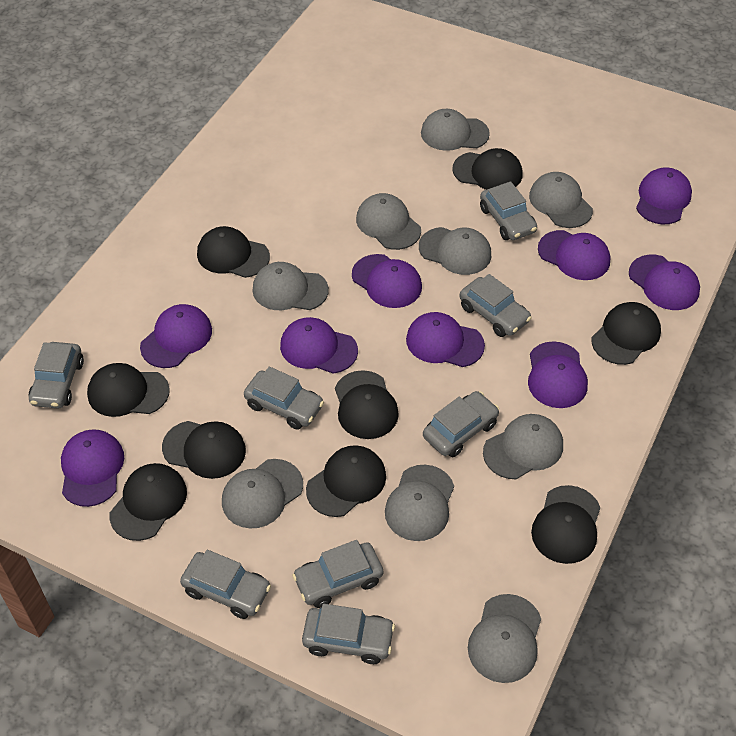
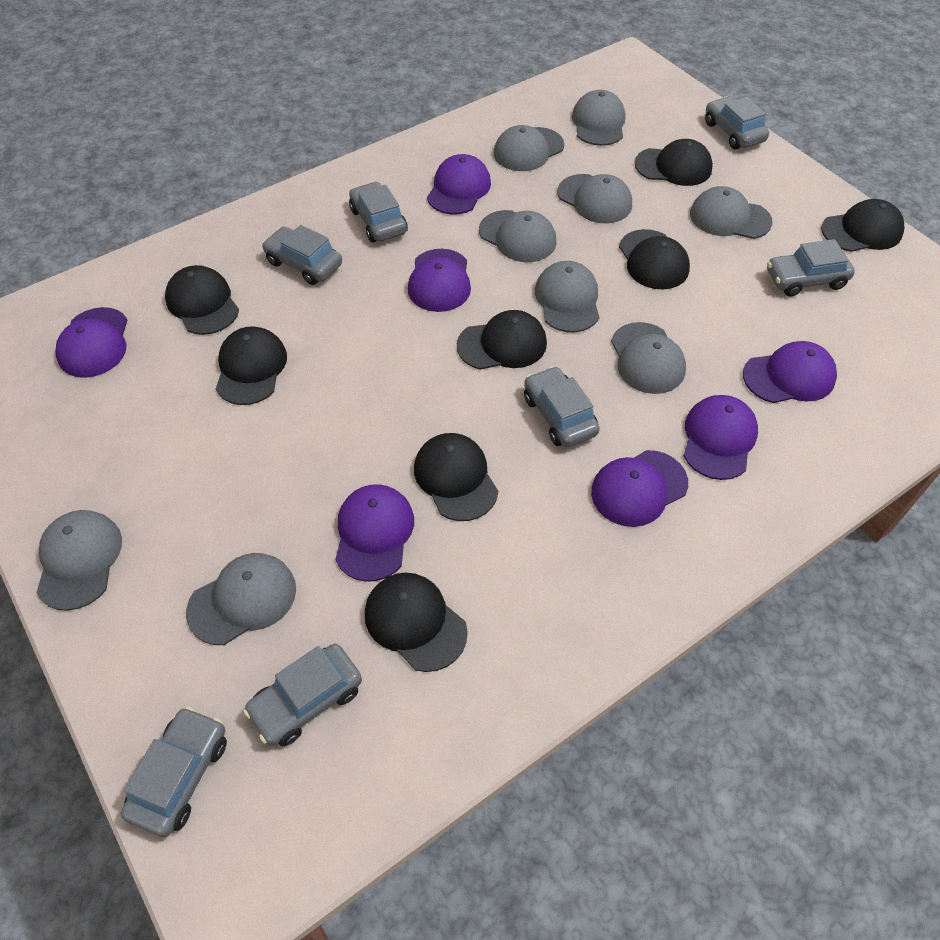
black cap: 9 -> 8
grey car: 8 -> 7
purple cap: 9 -> 7

